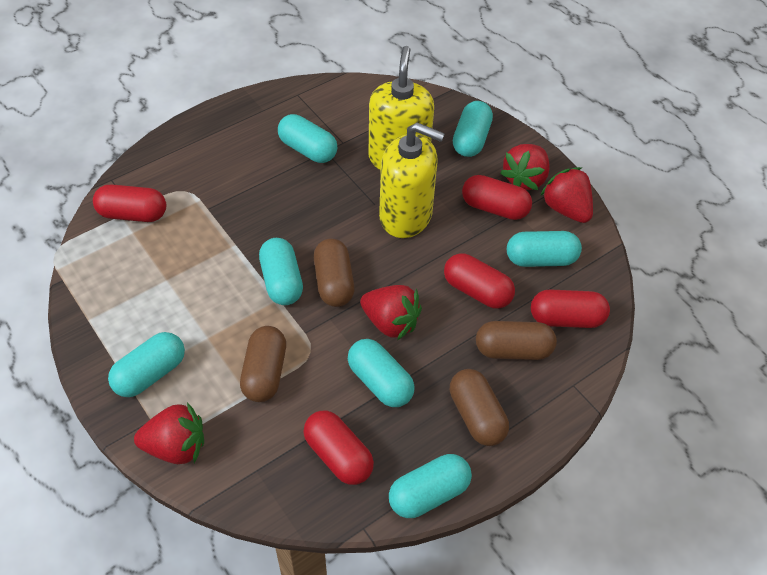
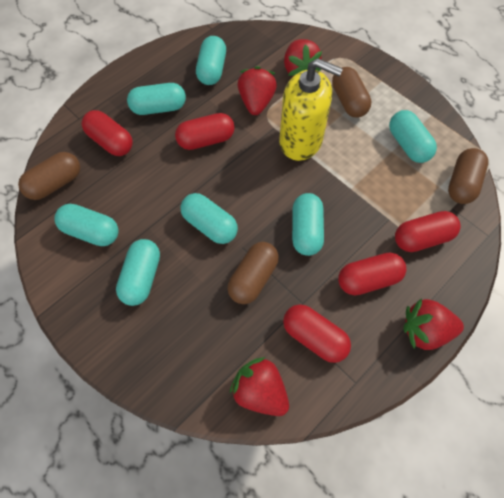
yellow soap dispenser: 2 -> 1

